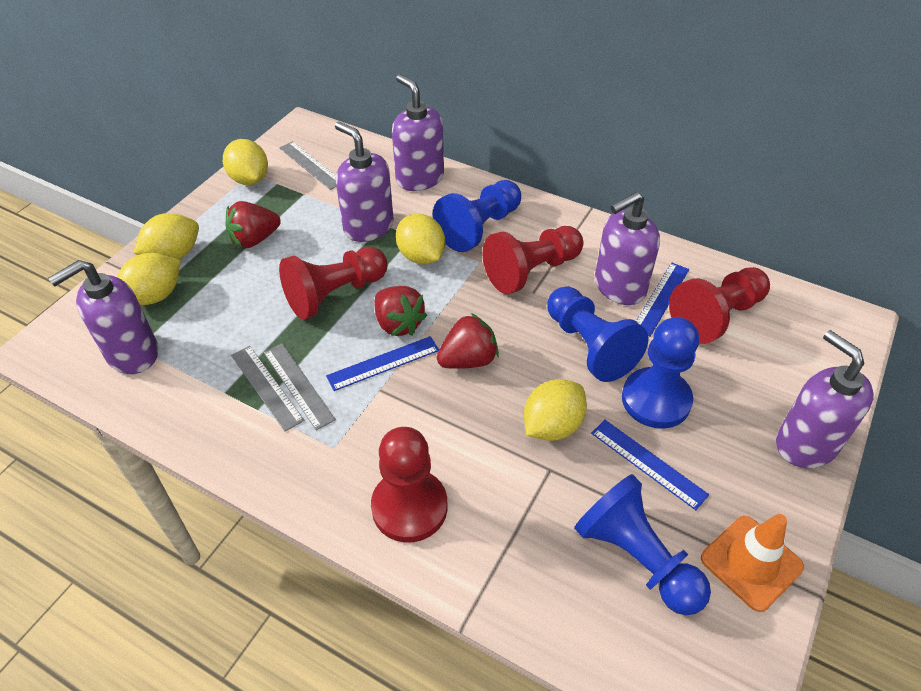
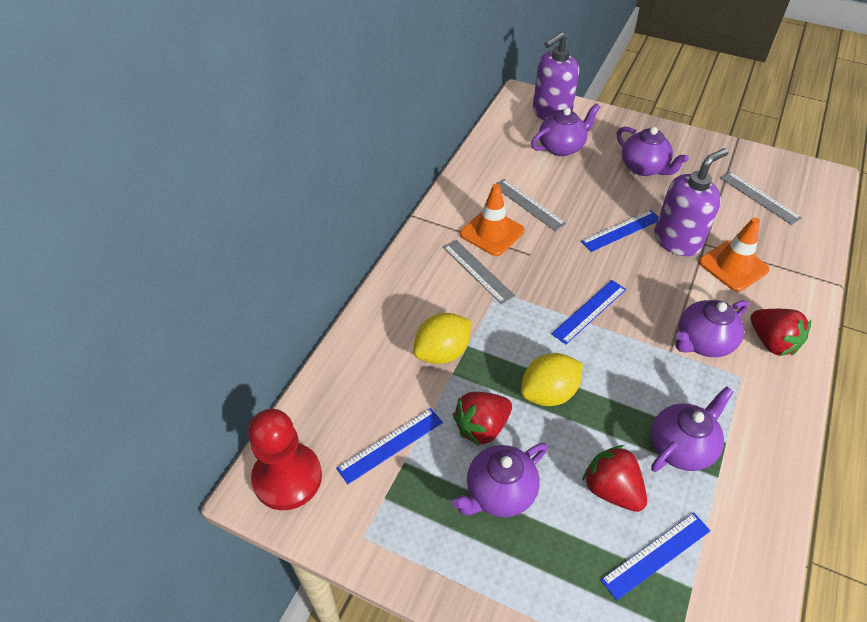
blue pawn: 4 -> 0
blue ruler: 3 -> 4
orange traffic cone: 1 -> 2
purple soap dispenser: 5 -> 2
purple teapot: 0 -> 5
red pawn: 4 -> 1
yellow lemon: 5 -> 2

